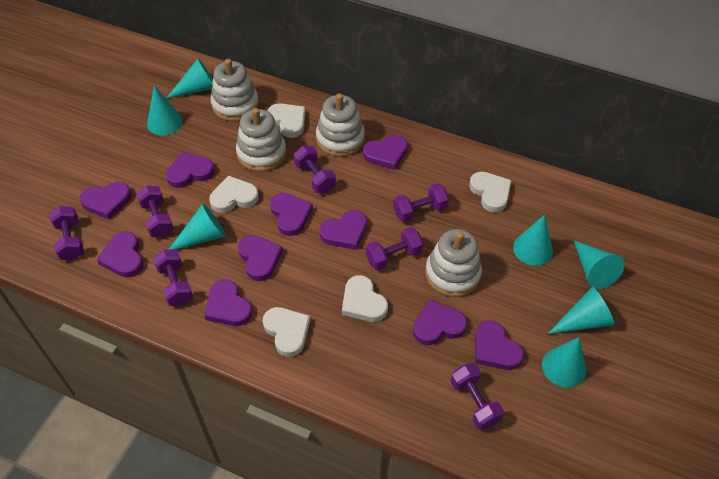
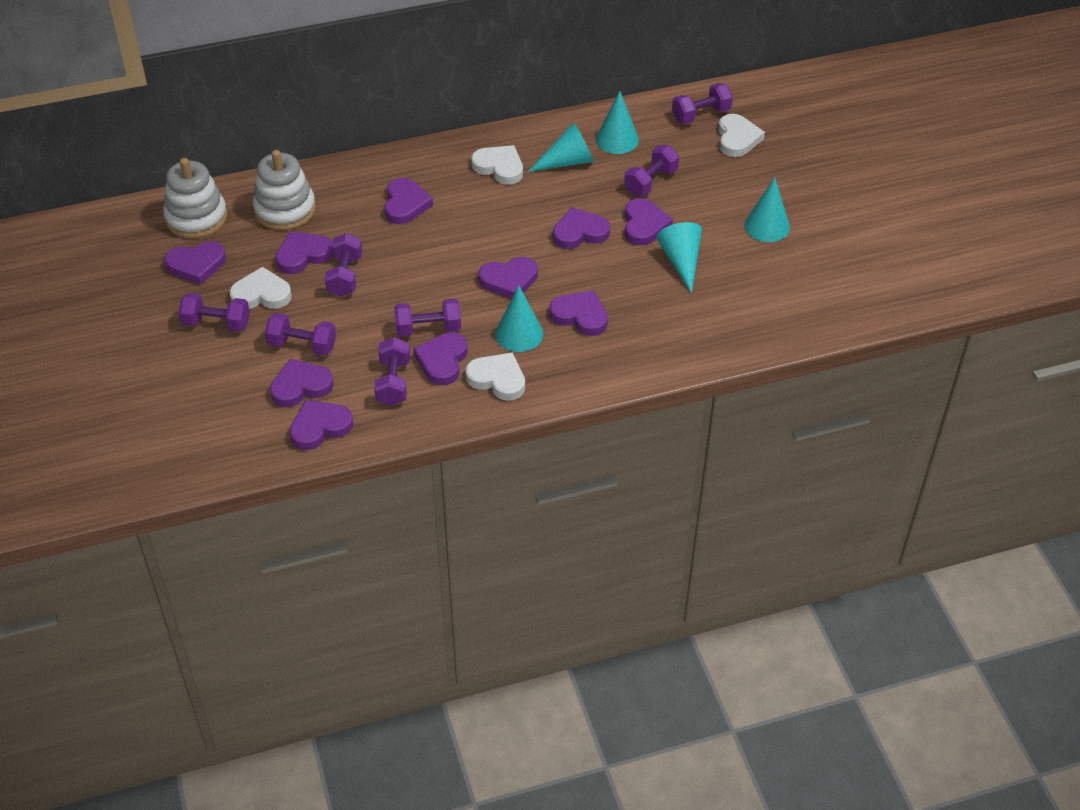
turquoise cone: 7 -> 5
white heart: 5 -> 4
white stacking toy: 4 -> 2

